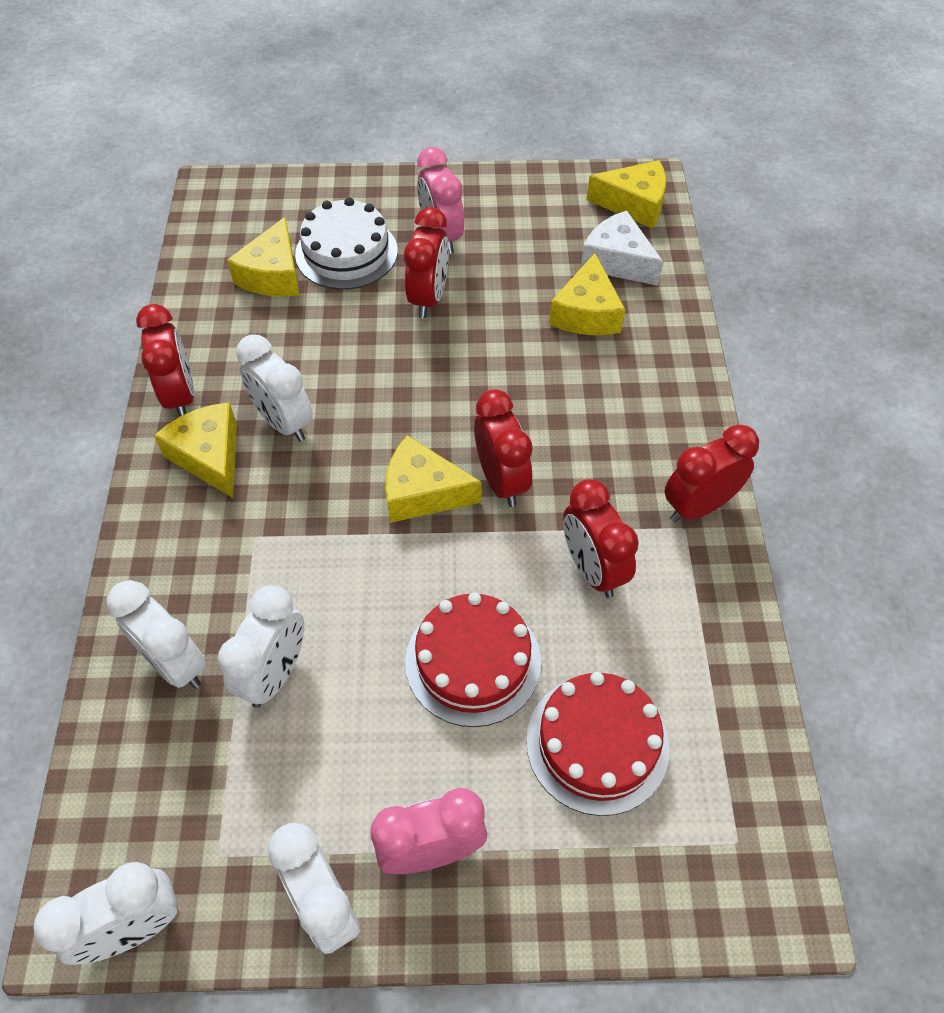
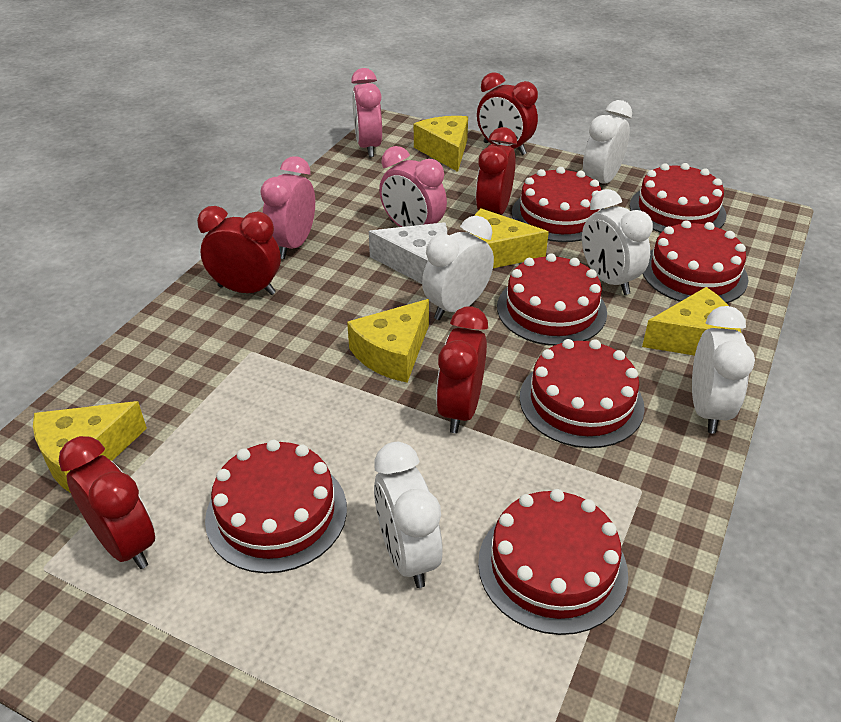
pink clock: 2 -> 3
red cake: 2 -> 7
white cake: 1 -> 0

